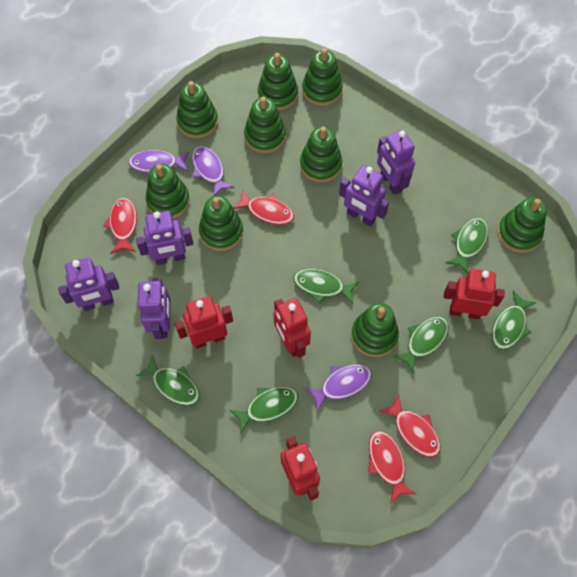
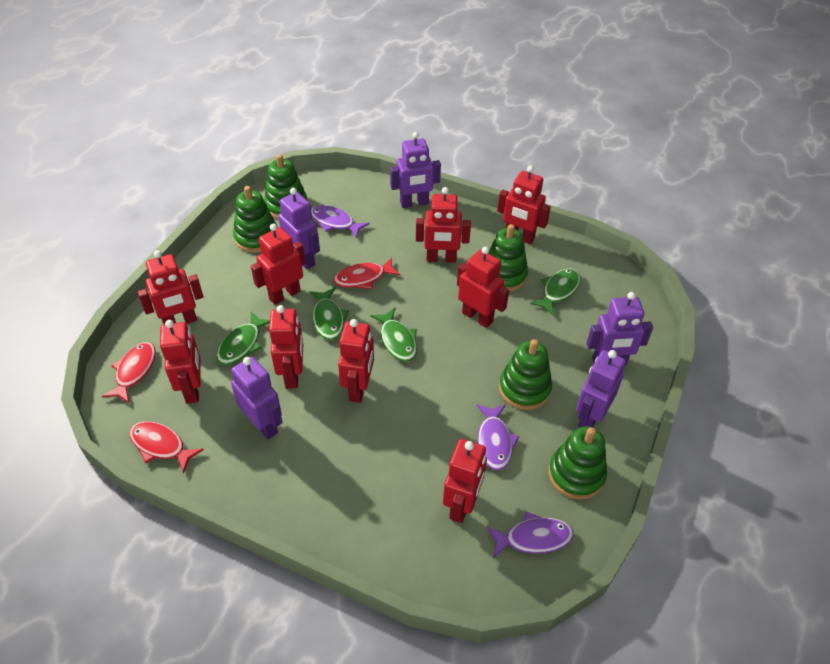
green fish: 6 -> 4
green stacking toy: 9 -> 5
red fish: 4 -> 3
red robot: 4 -> 9

